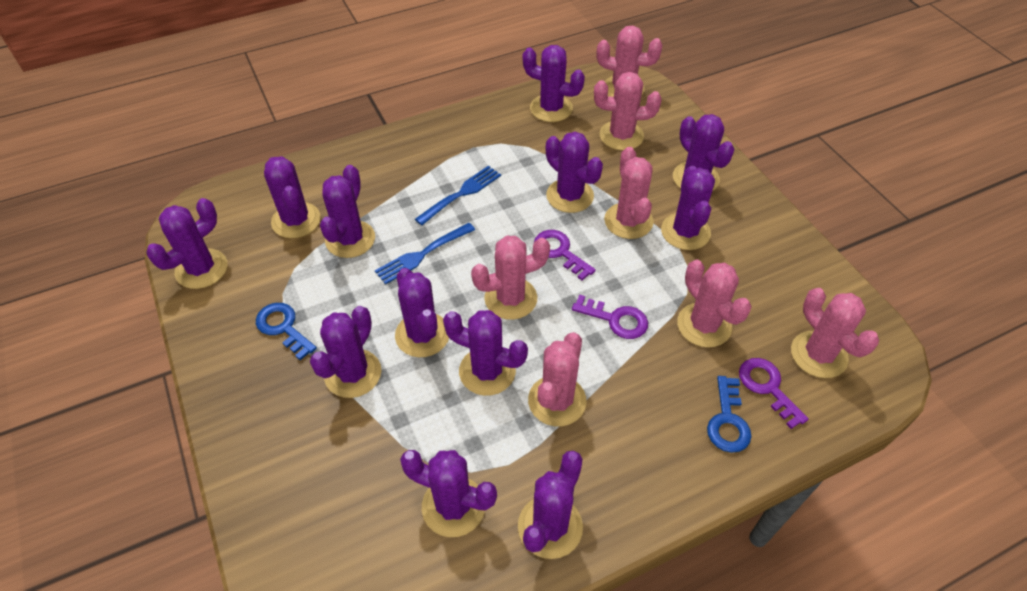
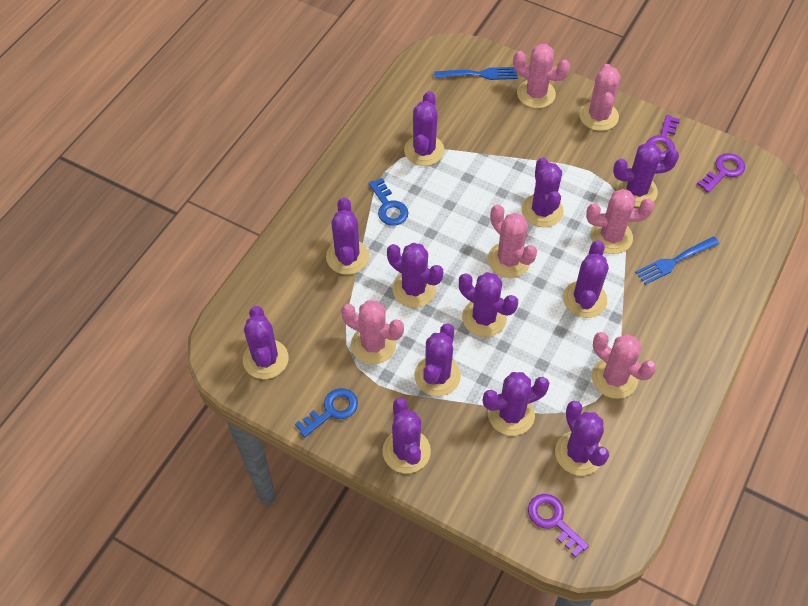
pink cactus: 7 -> 6

